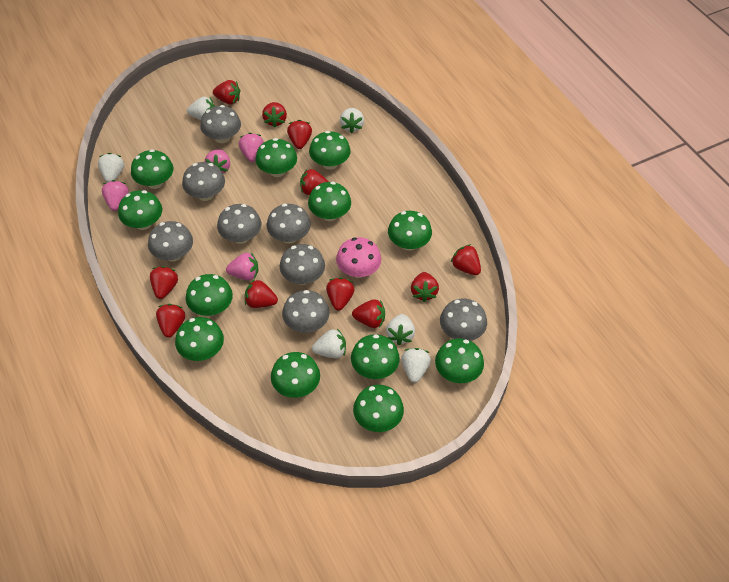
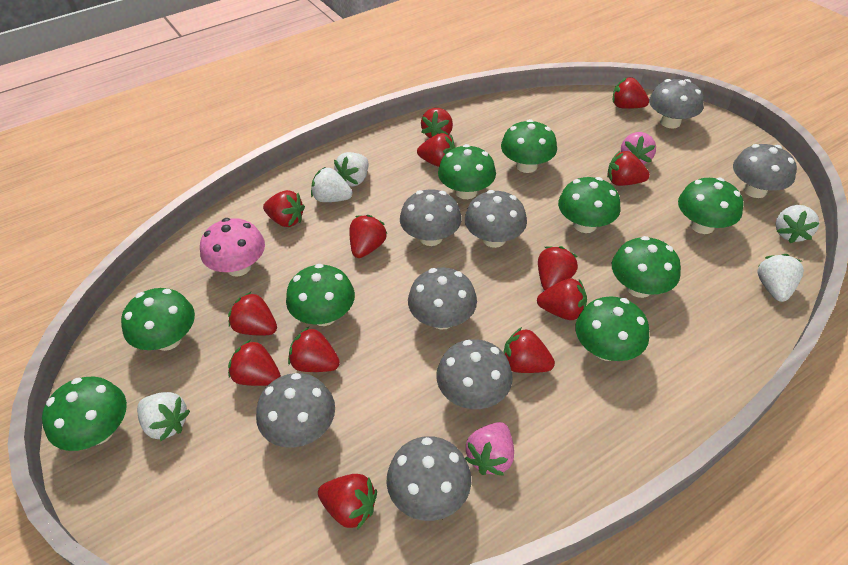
green mushroom: 12 -> 9
pink strawberry: 4 -> 2
red strawberry: 11 -> 13
white strawberry: 6 -> 5

